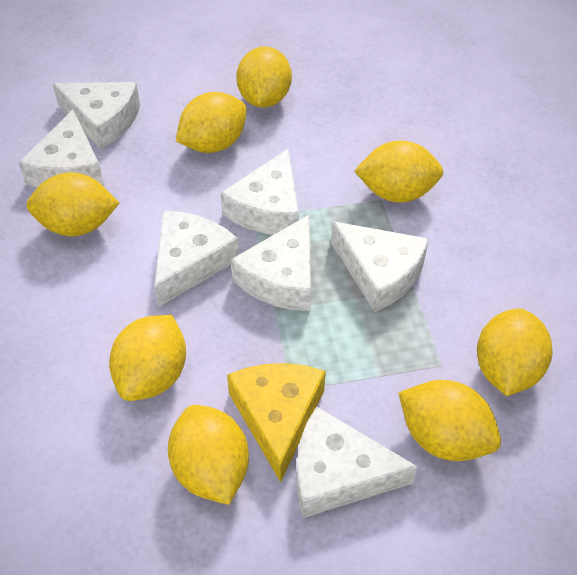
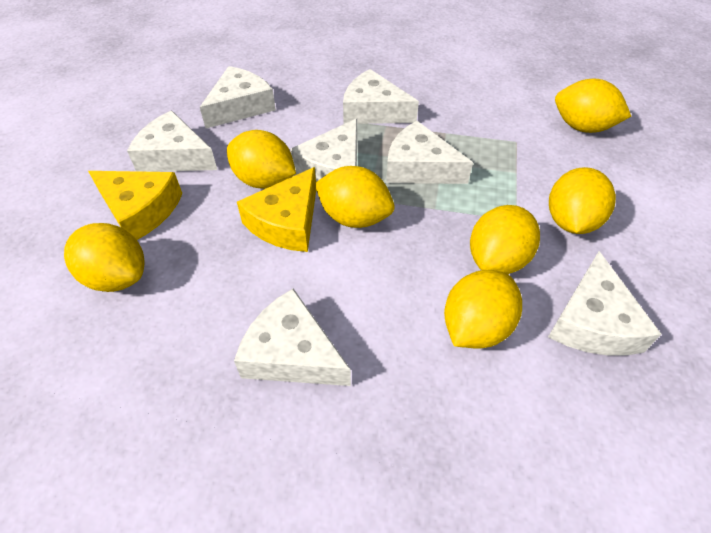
yellow cheese: 1 -> 2
yellow lemon: 8 -> 7

